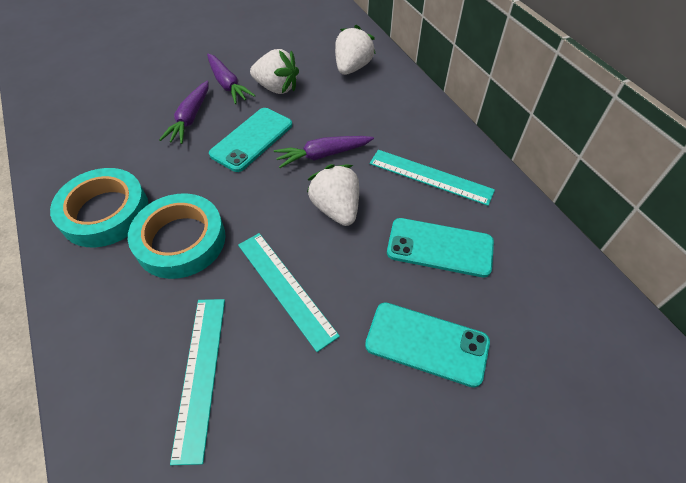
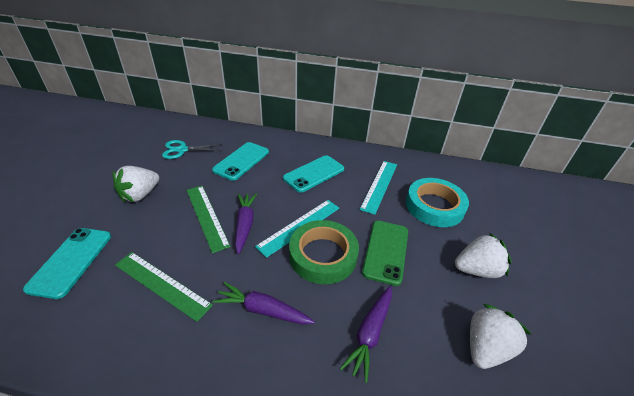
green phone: 0 -> 1
green ruler: 0 -> 2
green tape: 0 -> 1
turquoise ruler: 3 -> 2
turquoise scissors: 0 -> 1
turquoise tape: 2 -> 1

